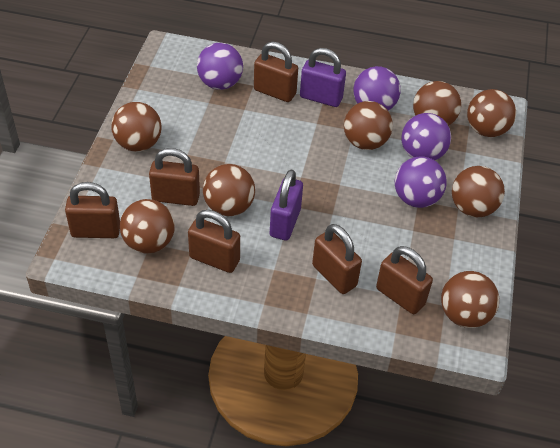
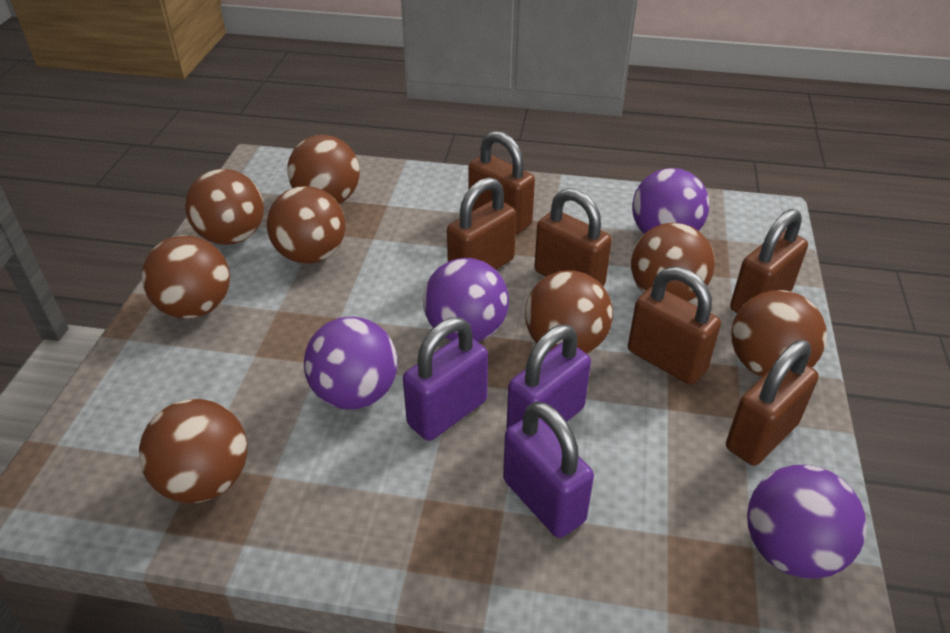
purple padlock: 2 -> 3

